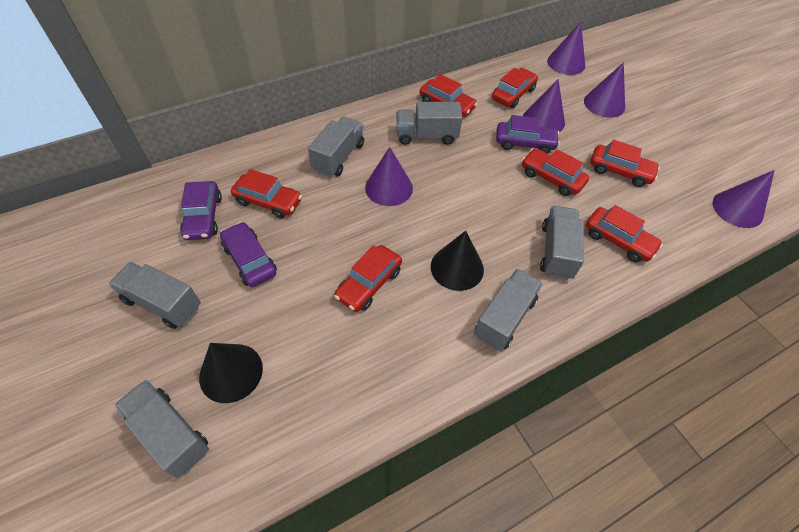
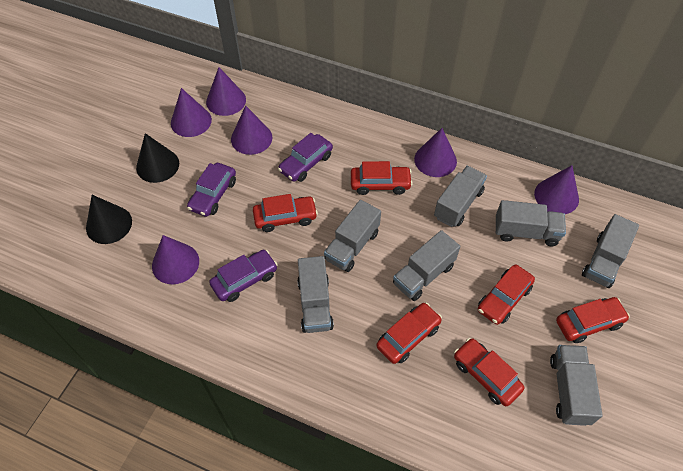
grey truck: 6 -> 7
purple cone: 5 -> 6
red car: 7 -> 6

